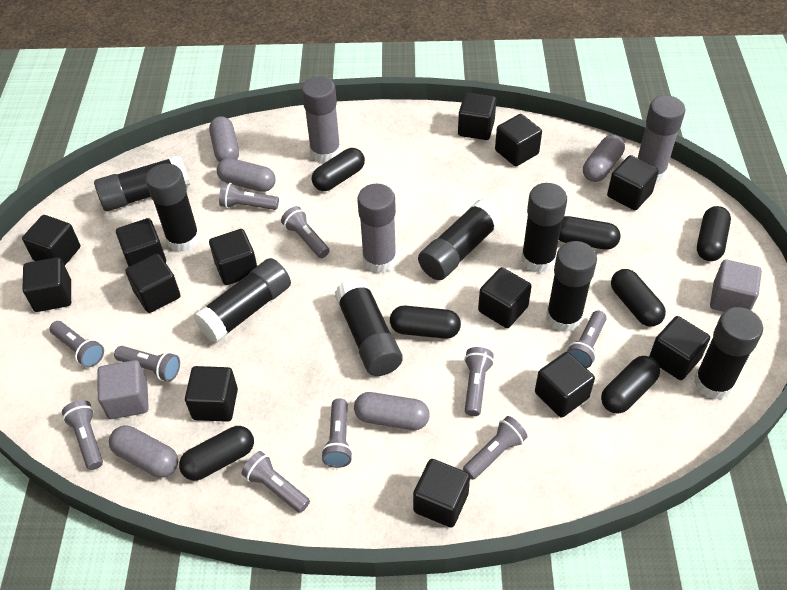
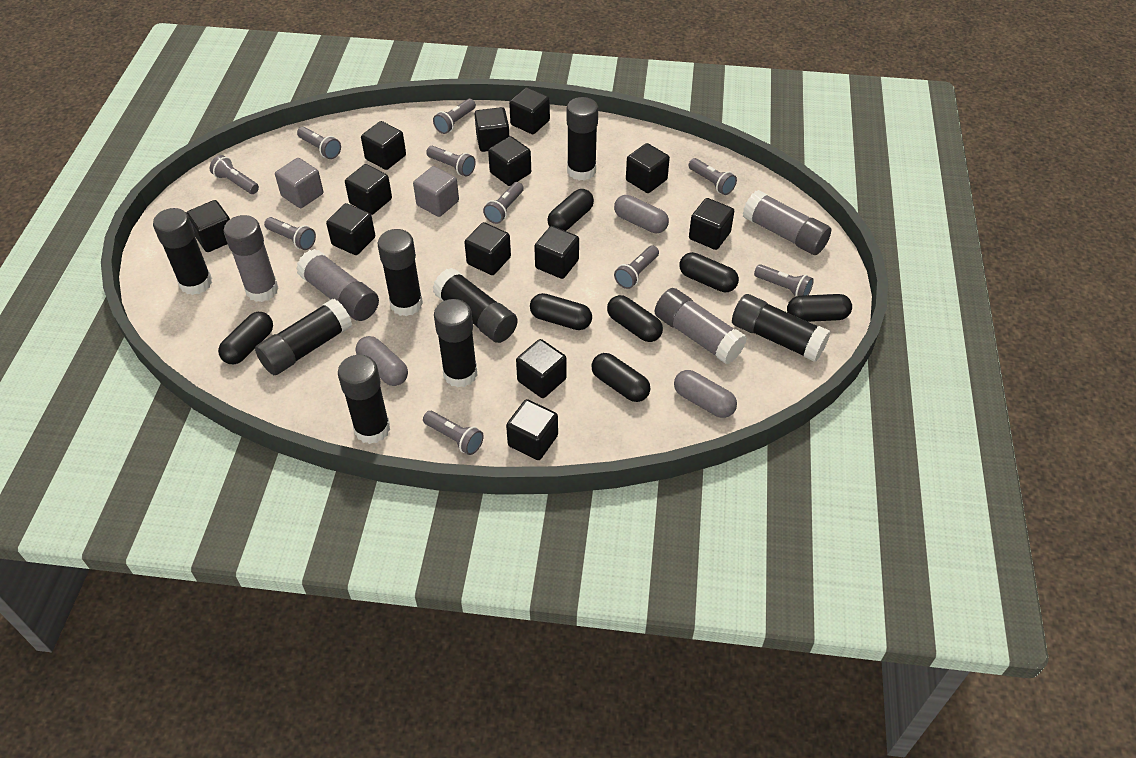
grey capsule: 5 -> 3
grey glue stick: 3 -> 4

